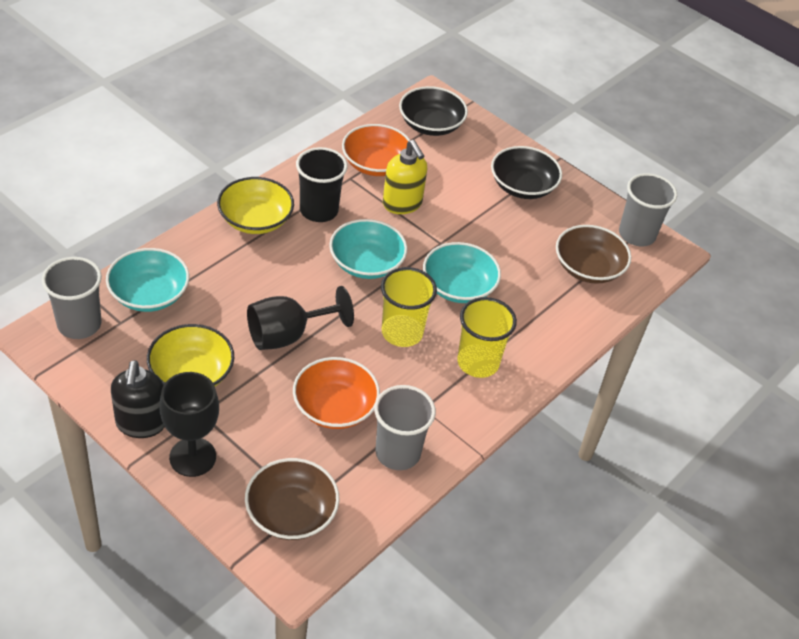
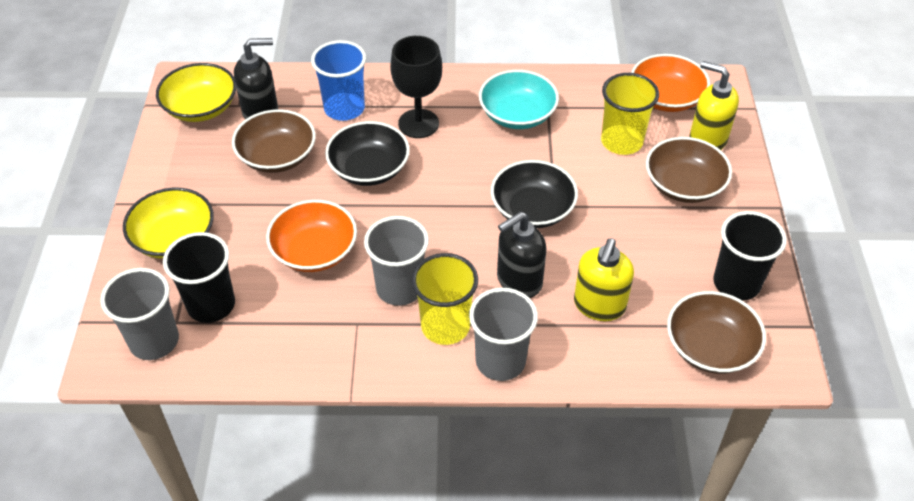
black cup: 1 -> 2
black goblet: 2 -> 1
black soap dispenser: 1 -> 2
blue cup: 0 -> 1
brown bowl: 2 -> 3
turquoise bowl: 3 -> 1
yellow soap dispenser: 1 -> 2

